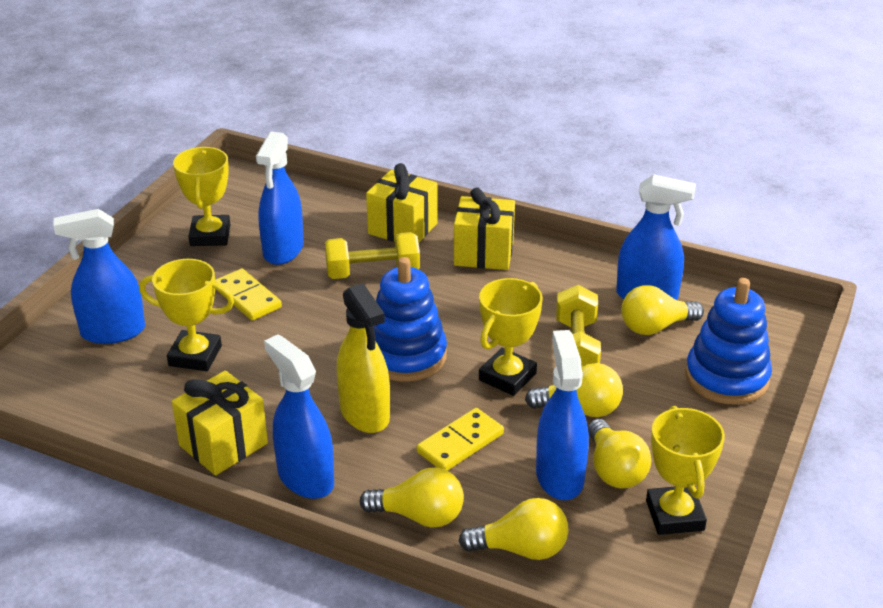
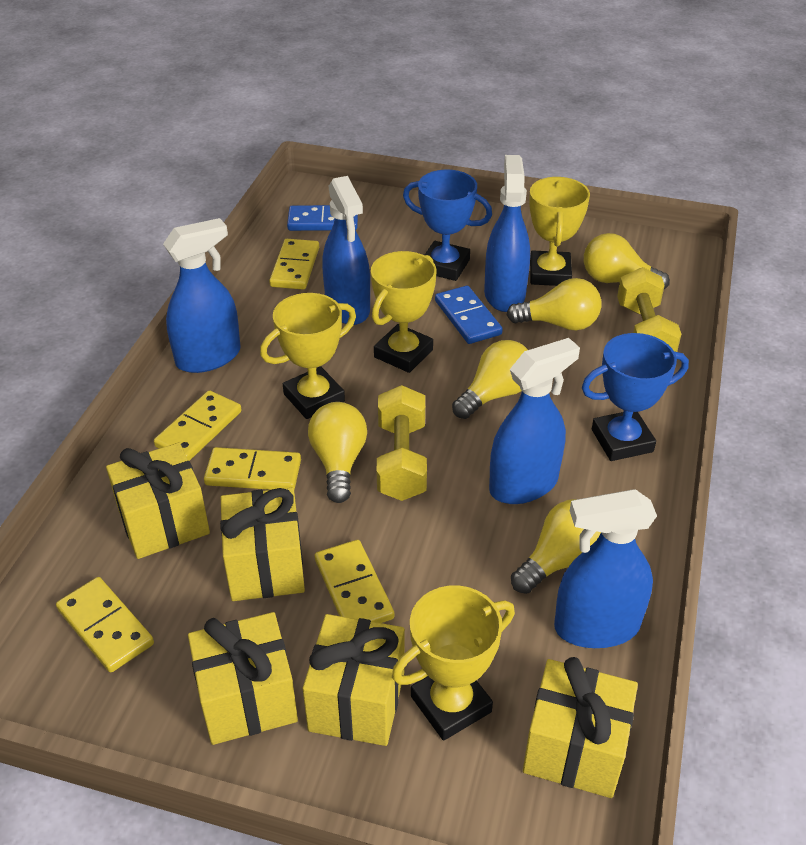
blue domino: 0 -> 2
blue stacking toy: 2 -> 0
blue trophy: 0 -> 2
yellow domino: 2 -> 5
yellow gift: 3 -> 5
yellow spray bottle: 1 -> 0

